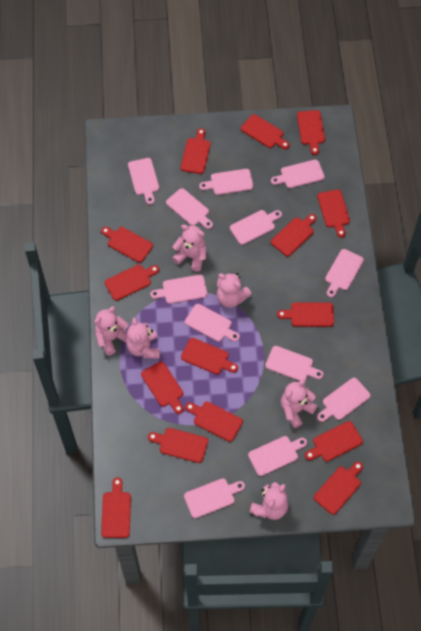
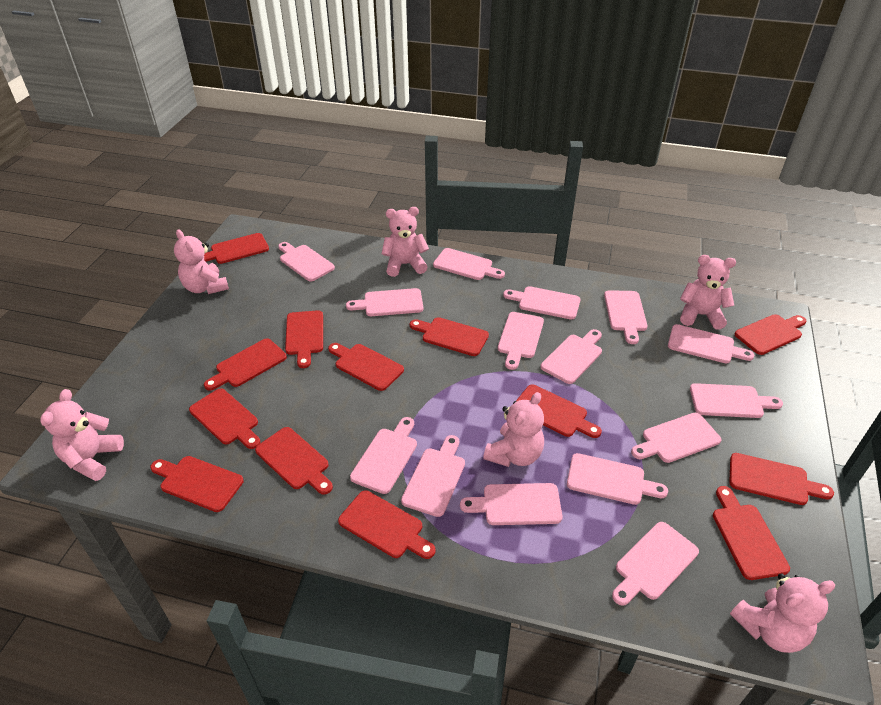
pink cutting board: 12 -> 15
red cutting board: 15 -> 13

